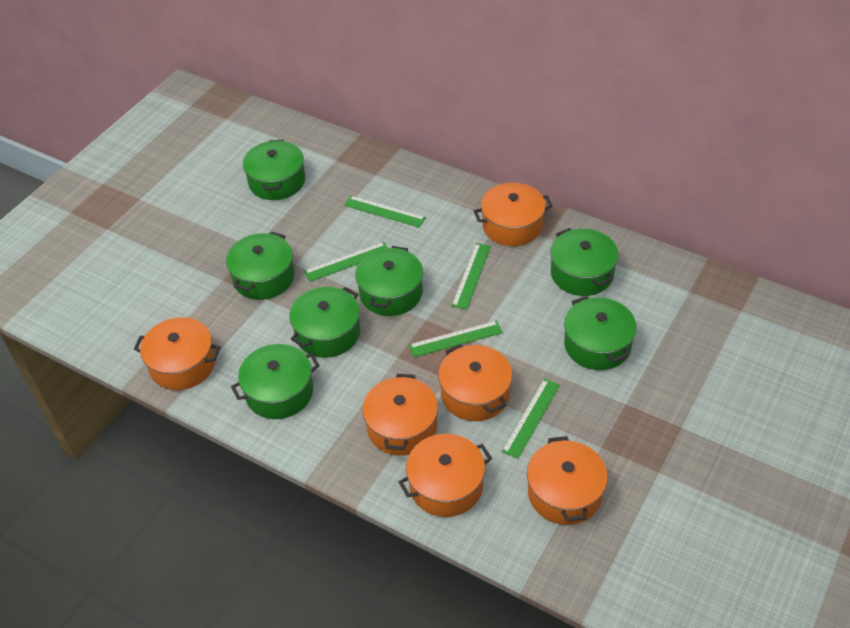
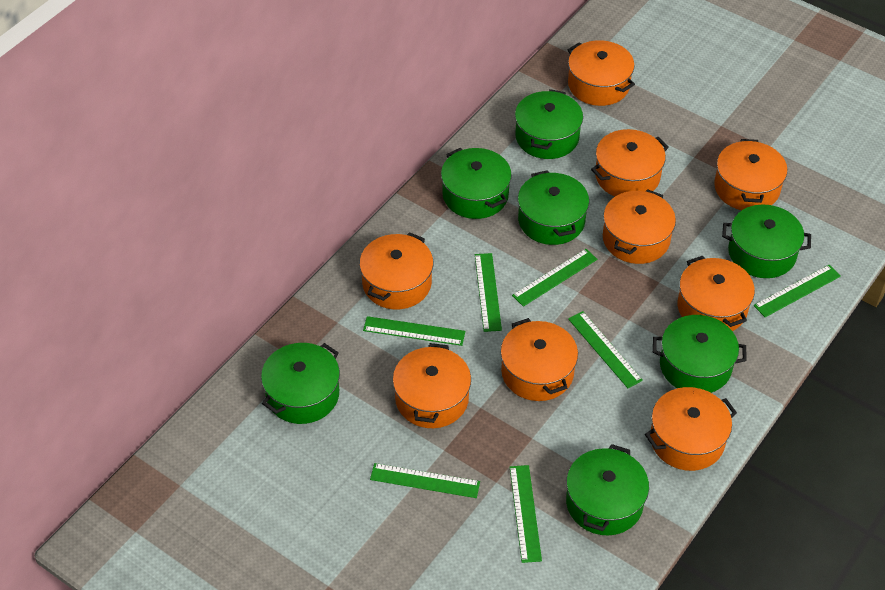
green ruler: 5 -> 7
orange pot: 6 -> 9

